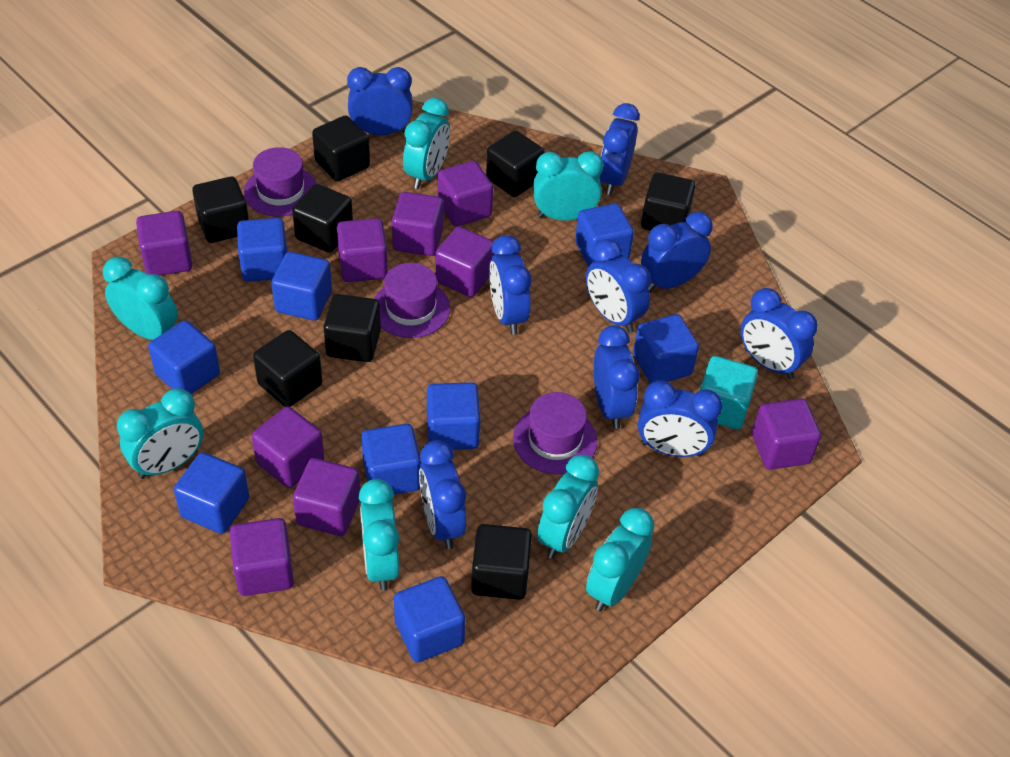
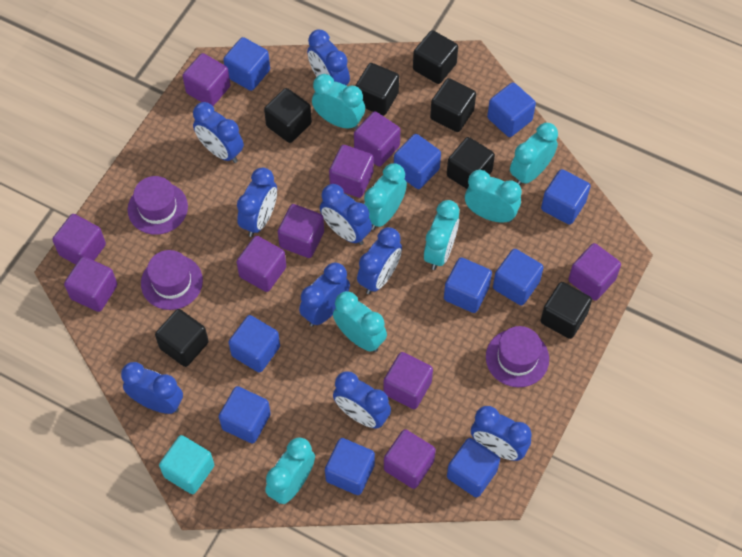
black cube: 8 -> 7
blue cube: 9 -> 10
purple cube: 9 -> 10

